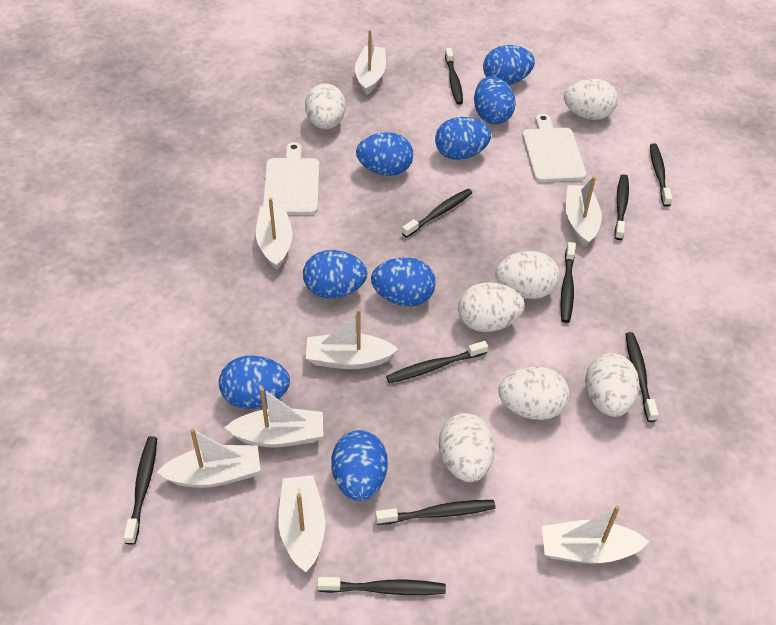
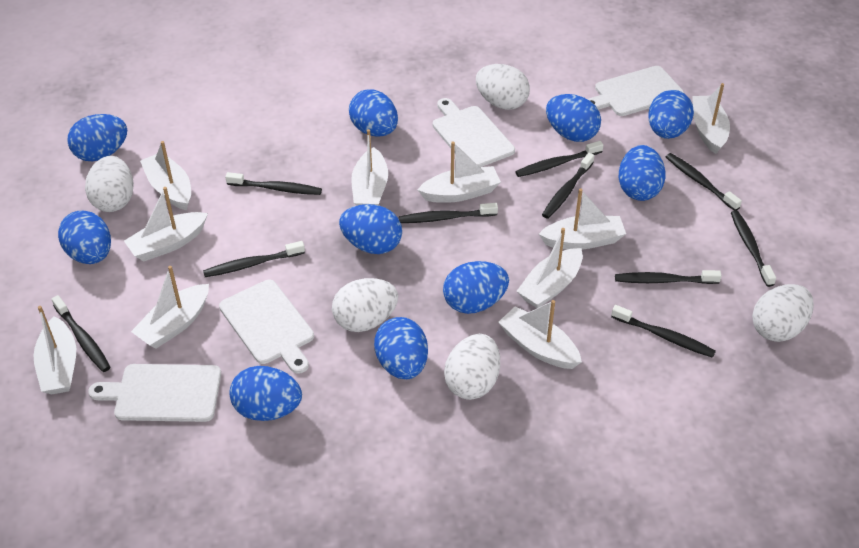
blue egg: 8 -> 10
white boat: 8 -> 10
white cutting board: 2 -> 4
white egg: 7 -> 5

